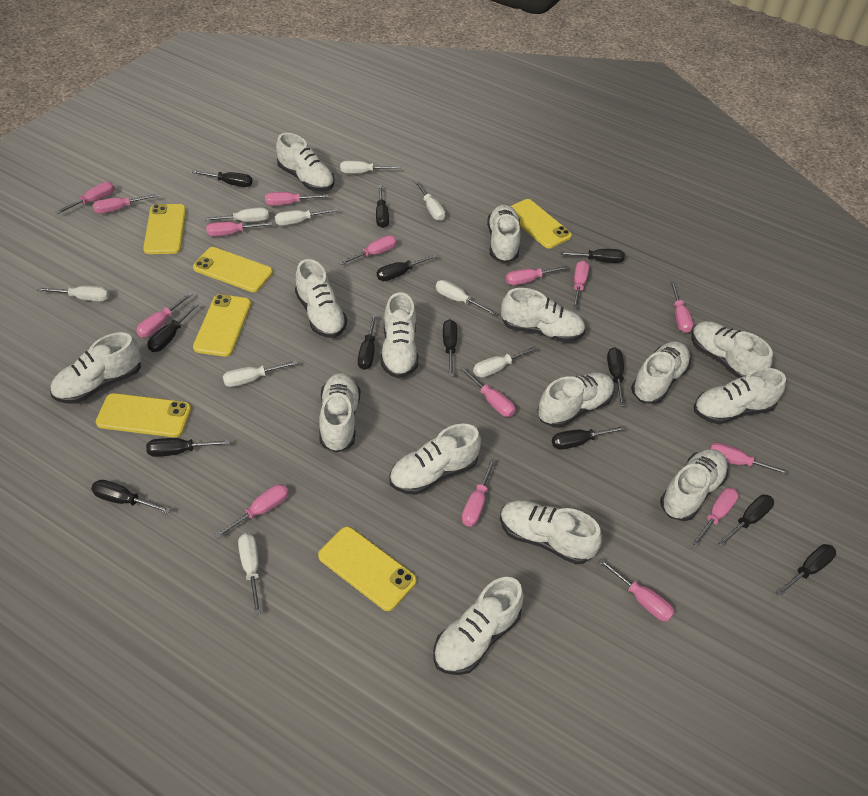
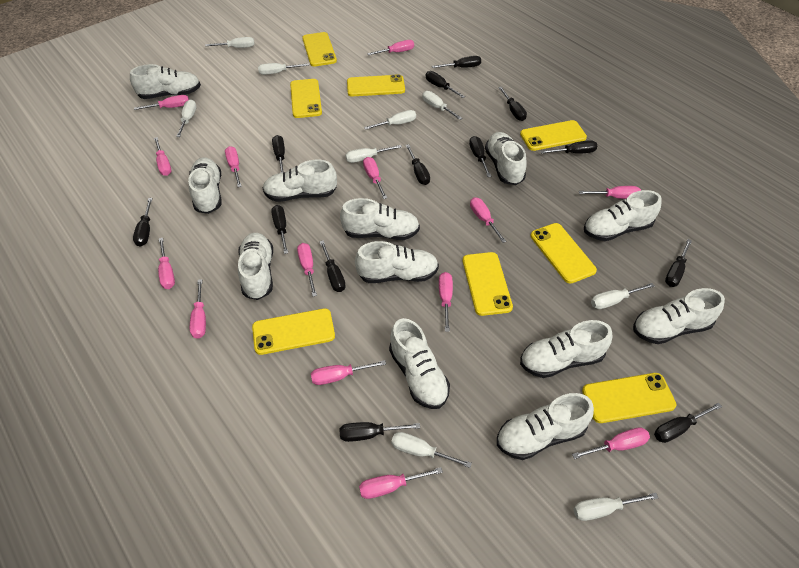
pink screwdriver: 15 -> 14
white shoe: 15 -> 12
yellow phone: 6 -> 8

